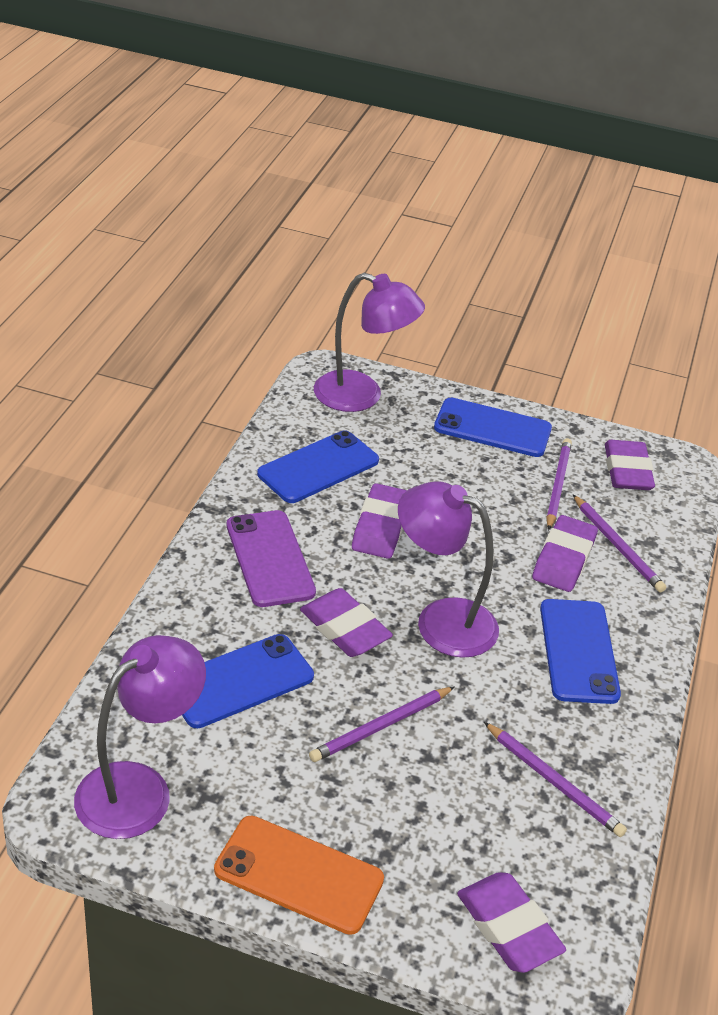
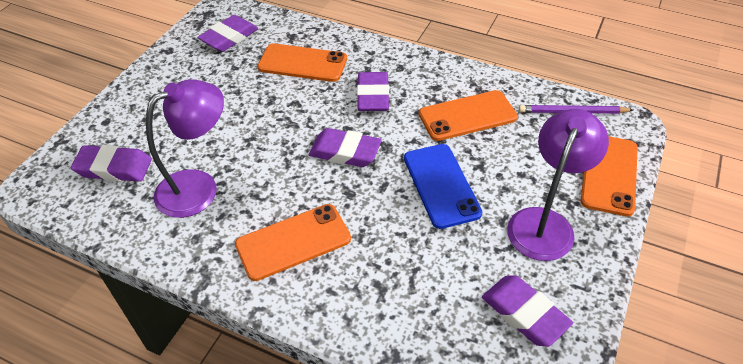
blue phone: 4 -> 1
orange phone: 1 -> 4
purple lamp: 3 -> 2
purple pencil: 4 -> 1
purple phone: 1 -> 0

